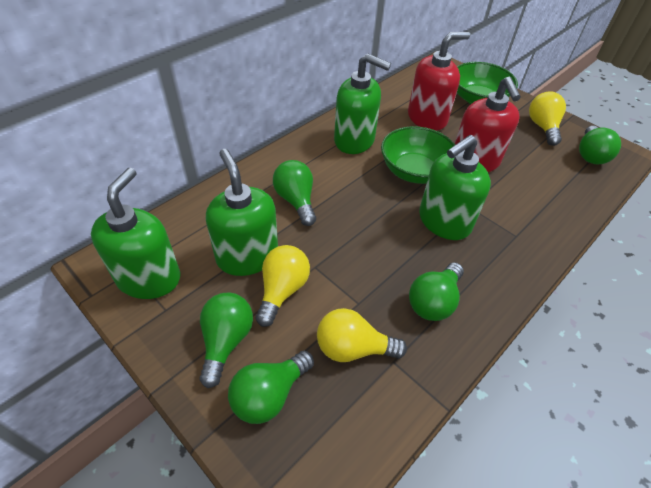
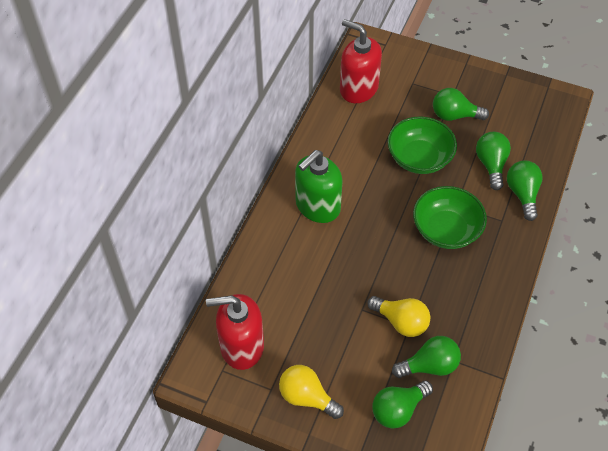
green soap dispenser: 4 -> 1
yellow light bulb: 3 -> 2

